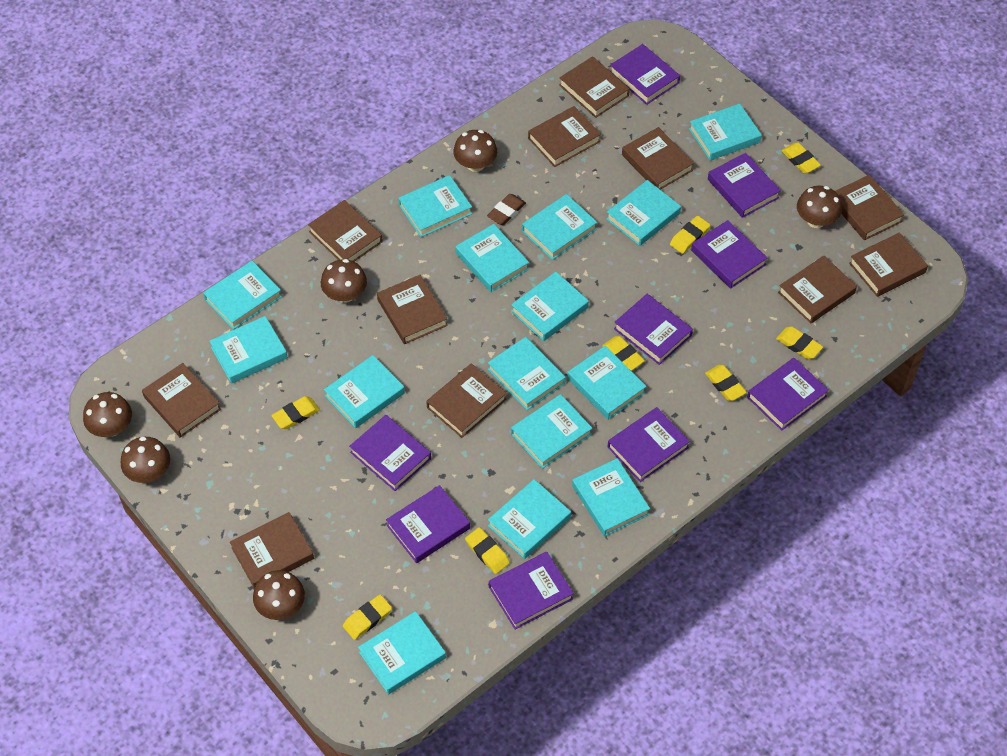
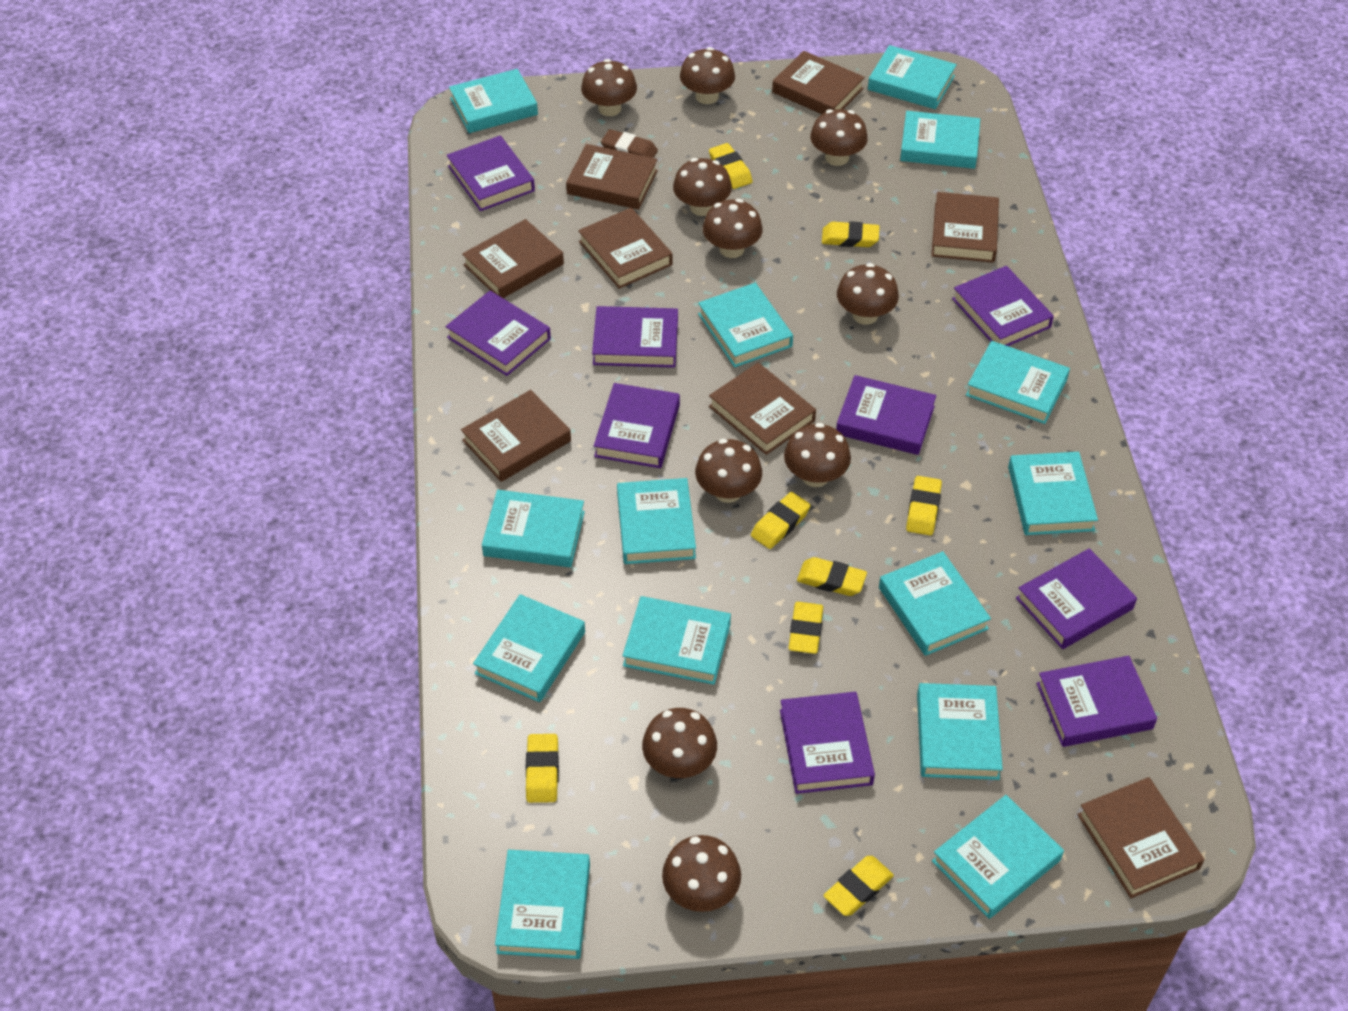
brown book: 11 -> 8
brown mushroom: 6 -> 10
turquoise book: 15 -> 14

